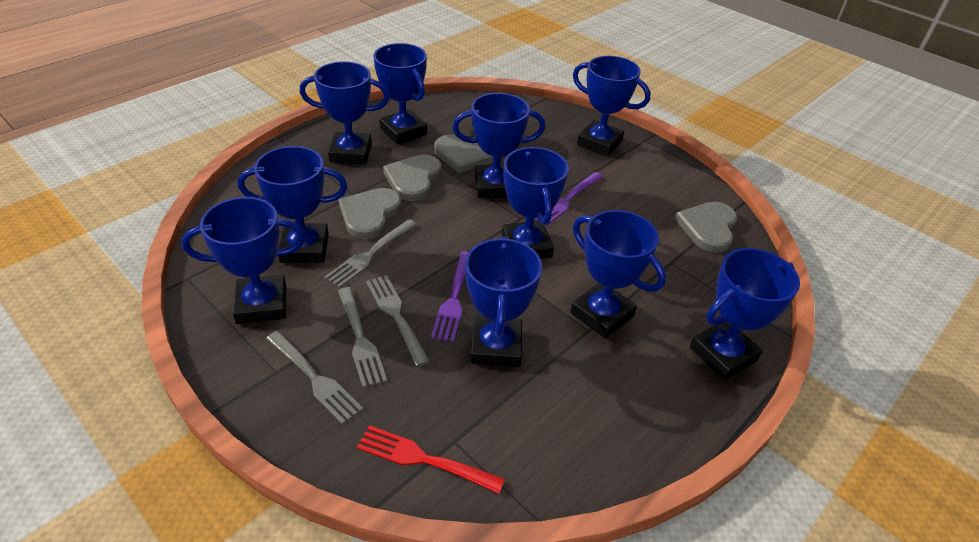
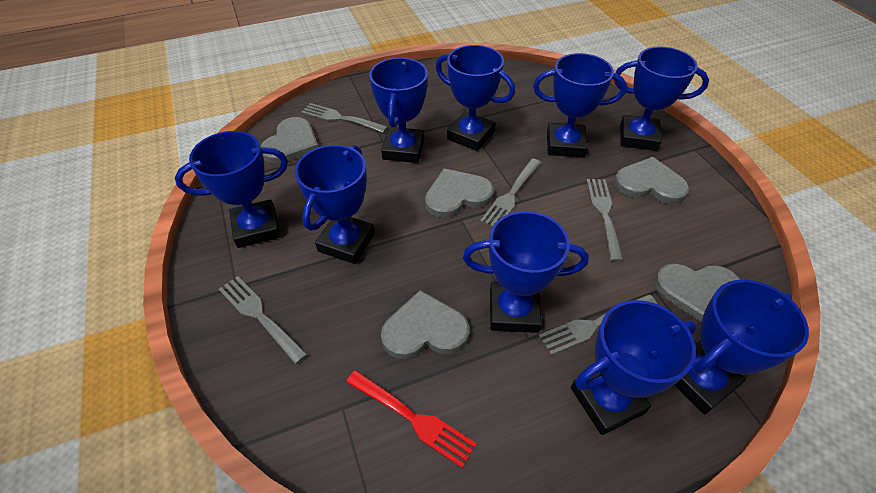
blue trophy: 10 -> 9
grey fork: 4 -> 5
grey heart: 4 -> 5
purple fork: 2 -> 0

